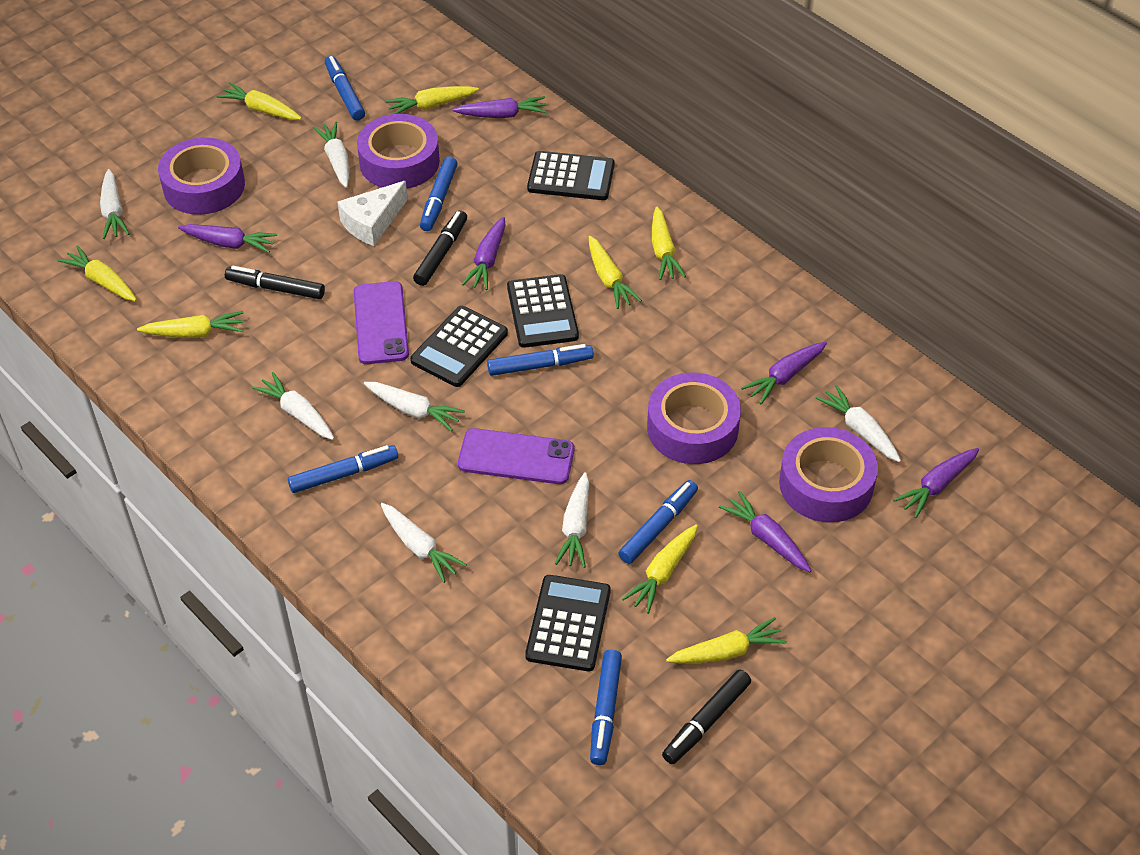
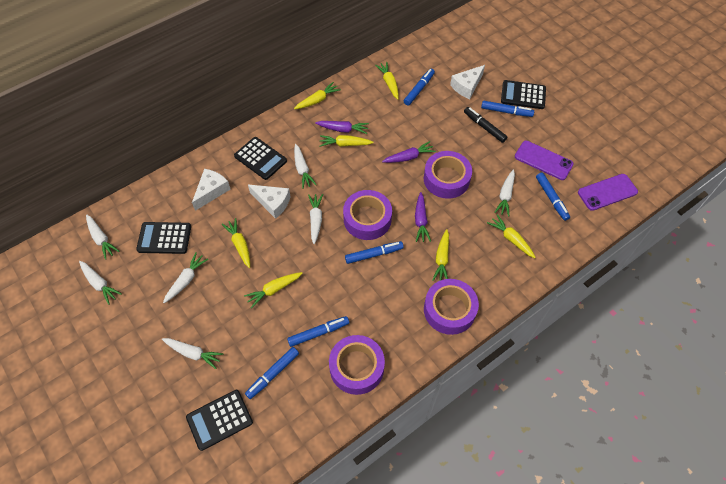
black marker: 3 -> 1
purple carrot: 6 -> 3
white cheese: 1 -> 3
yellow carrot: 8 -> 7

